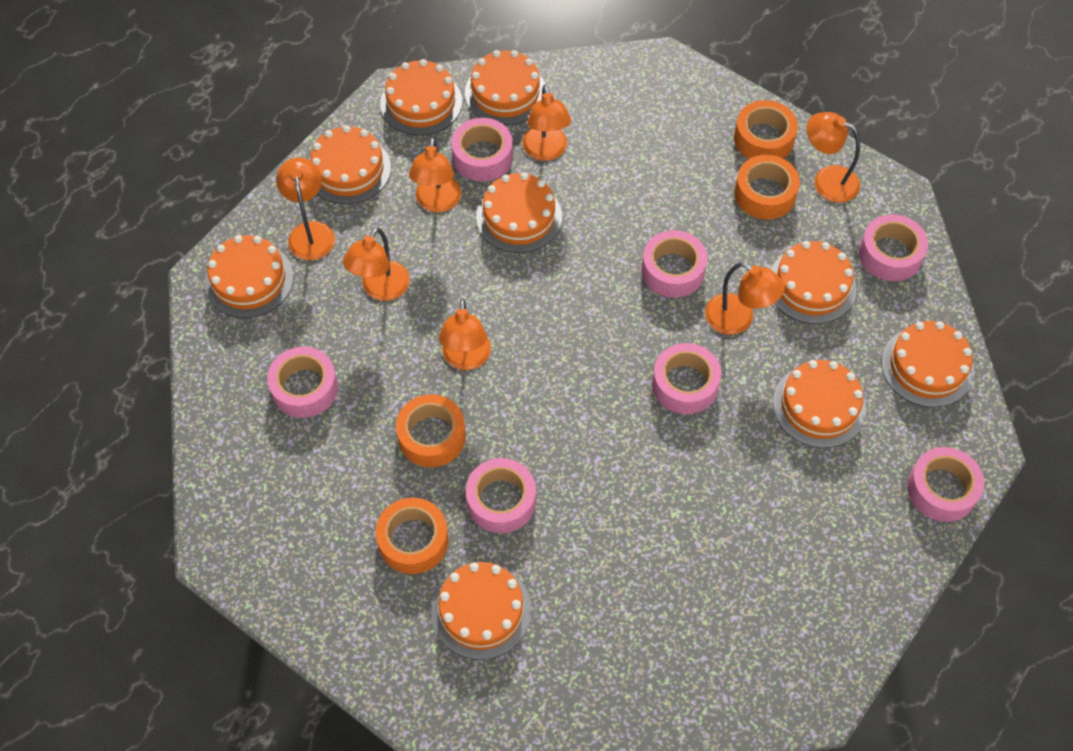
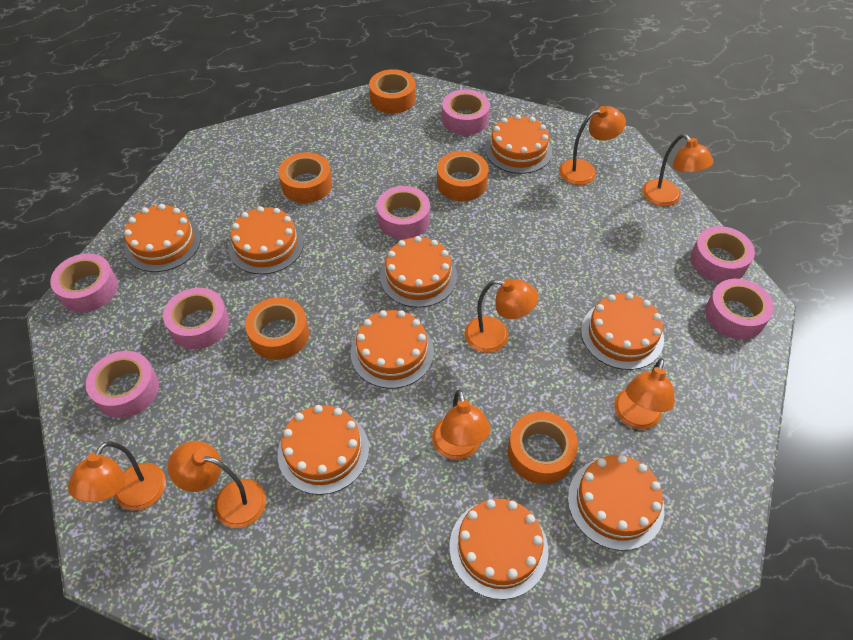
orange tape: 4 -> 5

